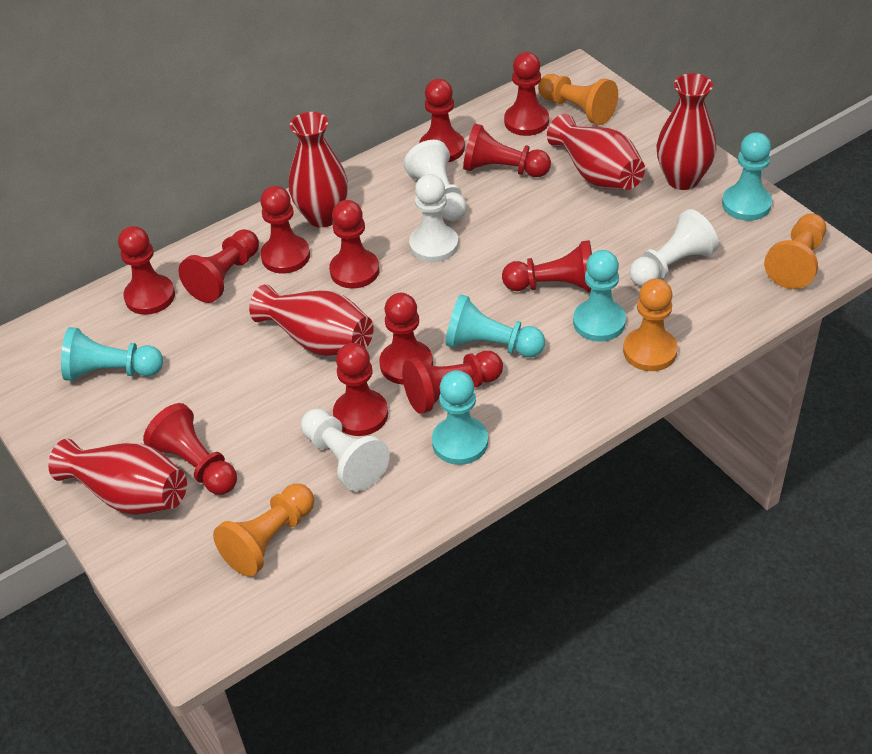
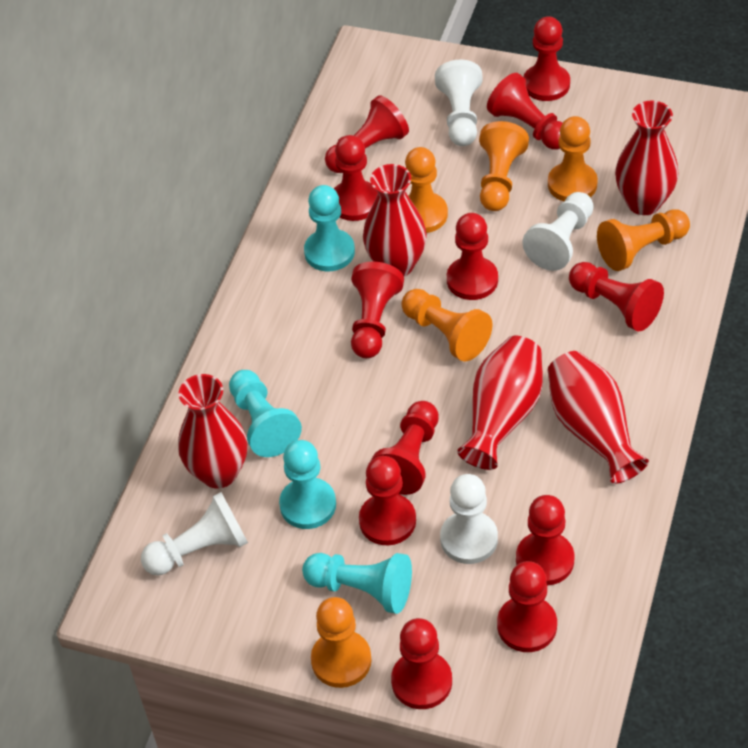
orange pawn: 4 -> 6
turquoise pawn: 5 -> 4

